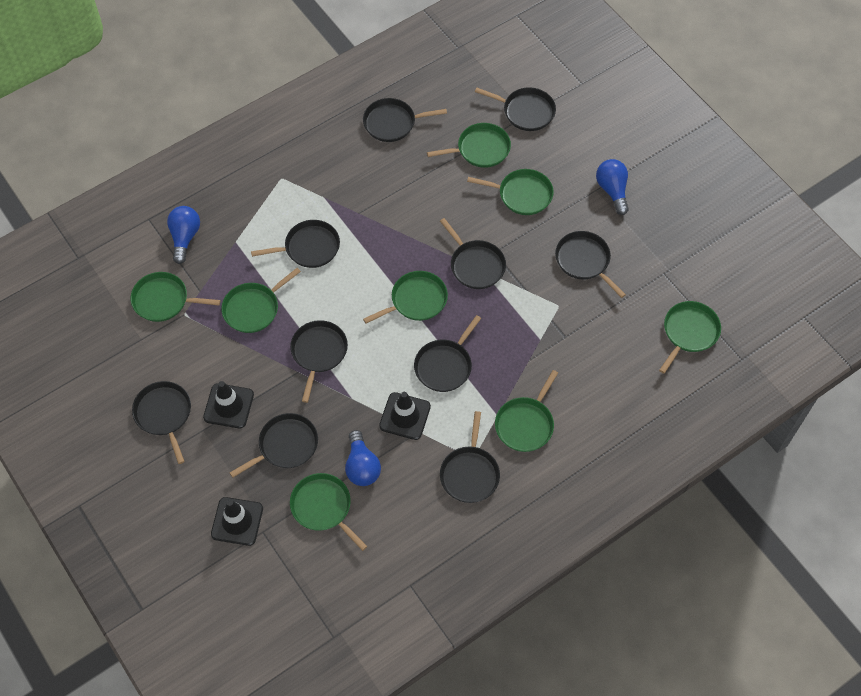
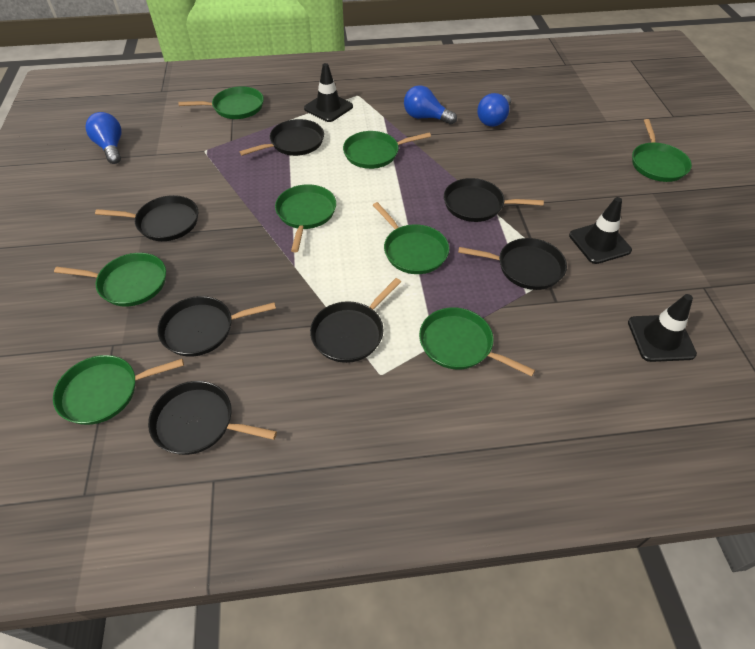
black pan: 10 -> 7

